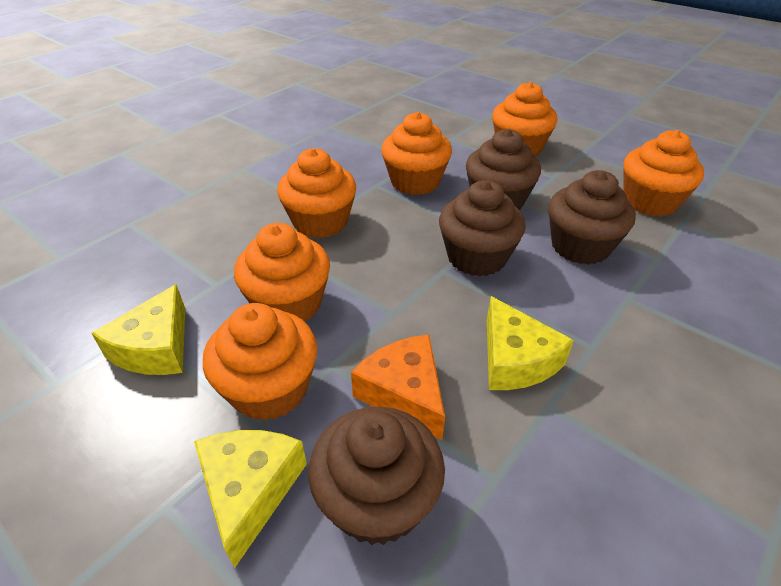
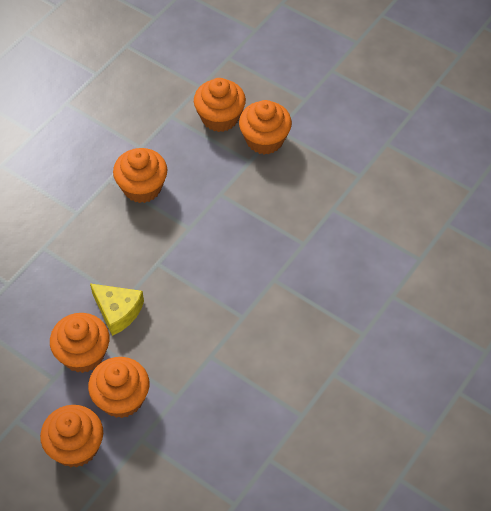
brown cupcake: 4 -> 0
orange cheese: 1 -> 0
yellow cheese: 3 -> 1

